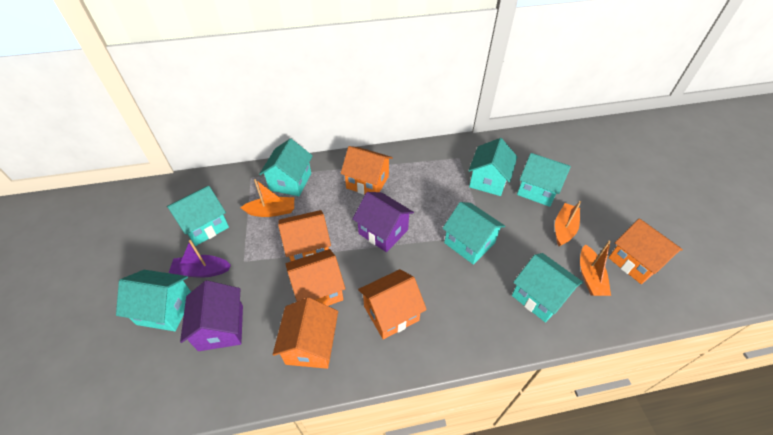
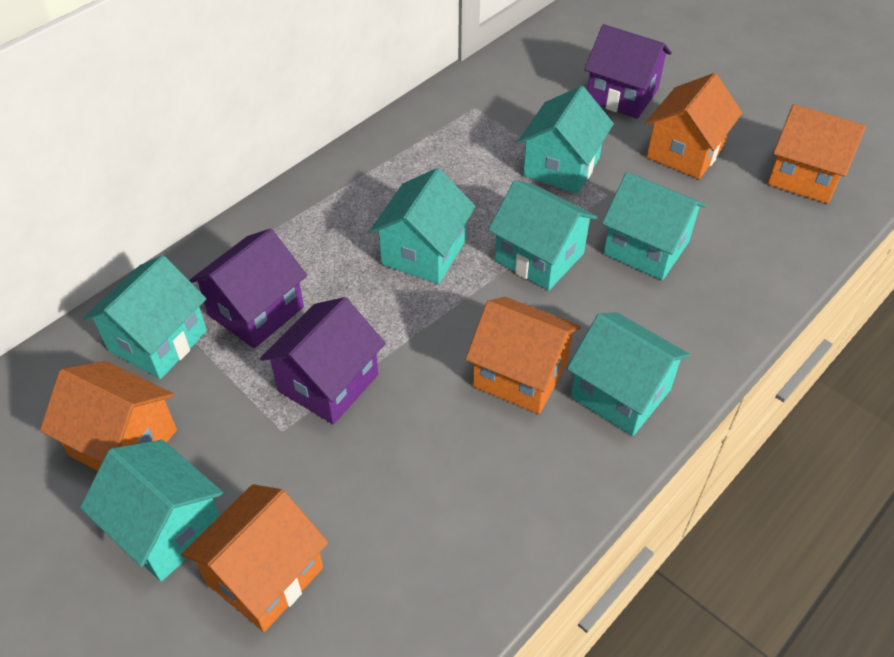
orange boat: 3 -> 0
orange house: 6 -> 5
purple boat: 1 -> 0
purple house: 2 -> 3

